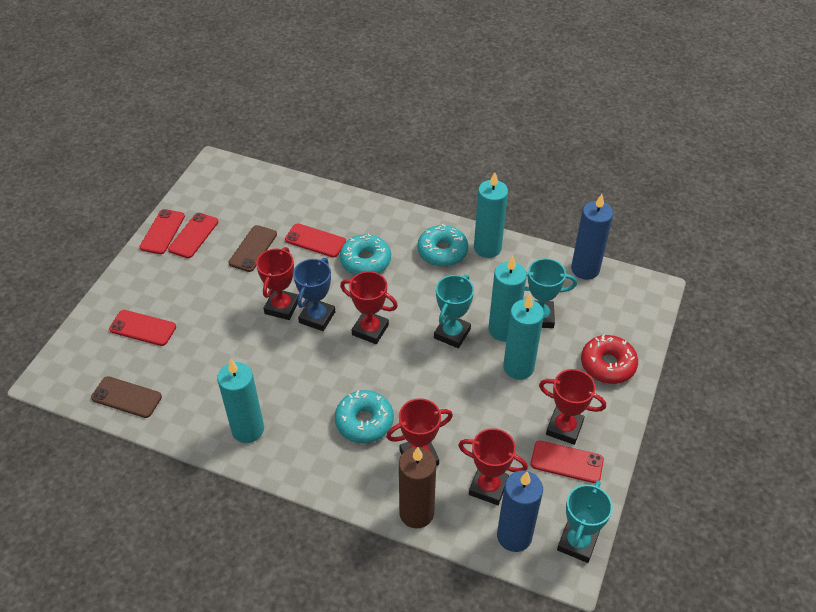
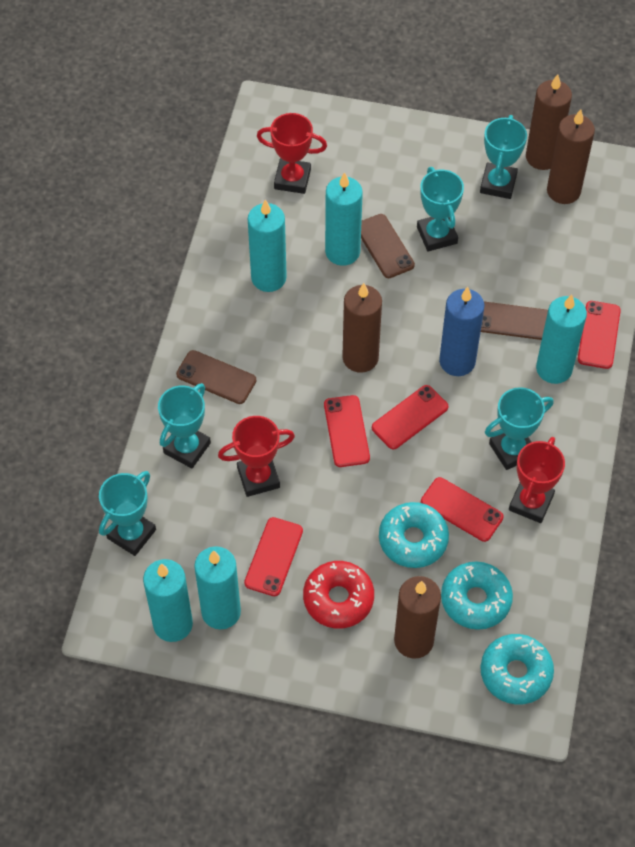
blue candle: 2 -> 1
blue trophy: 1 -> 0
brown candle: 1 -> 4
brown phone: 2 -> 3
red trophy: 5 -> 3
turquoise candle: 4 -> 5
turquoise trophy: 3 -> 5

